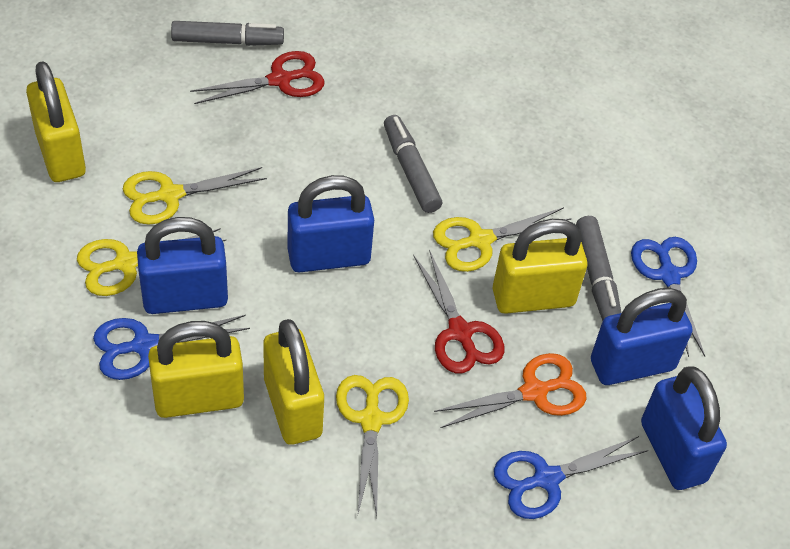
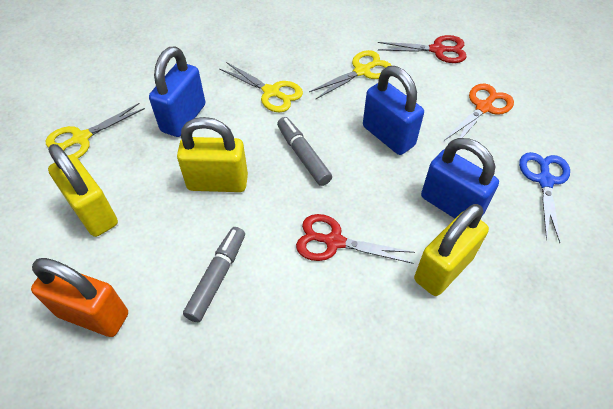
blue padlock: 4 -> 3
blue scissors: 3 -> 1
grey marker: 3 -> 2
orange padlock: 0 -> 1
yellow padlock: 4 -> 3
yellow scissors: 4 -> 3

